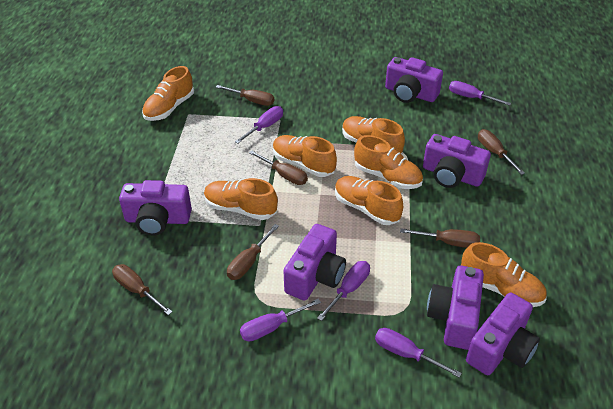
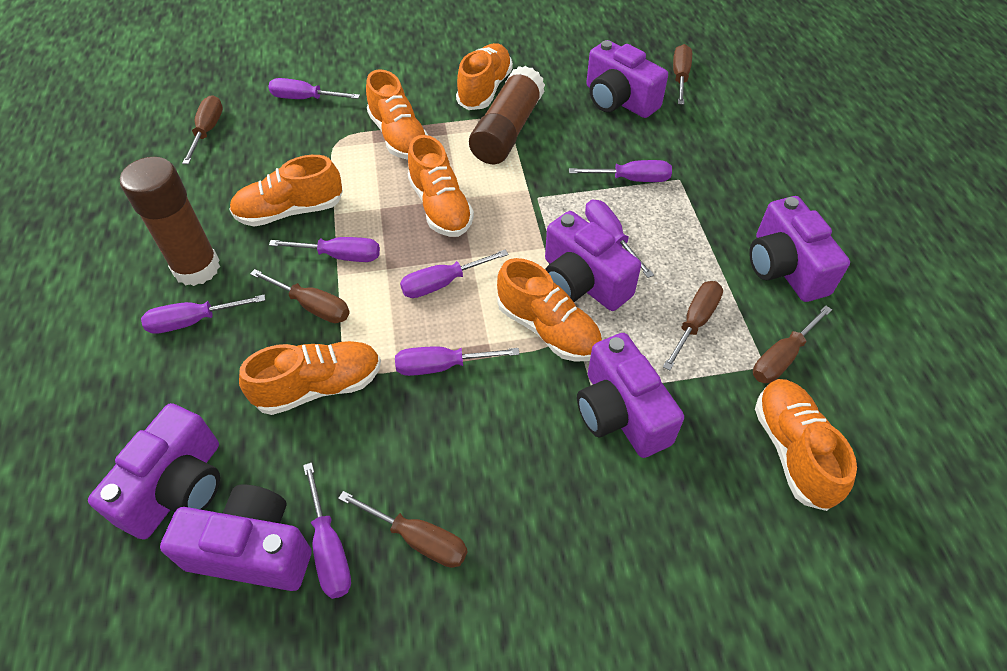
brown glue stick: 0 -> 2
purple screwdriver: 5 -> 8

